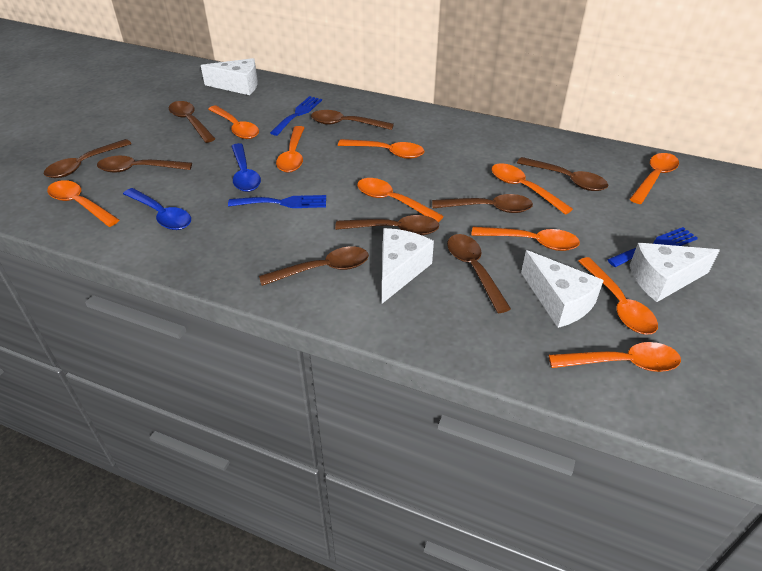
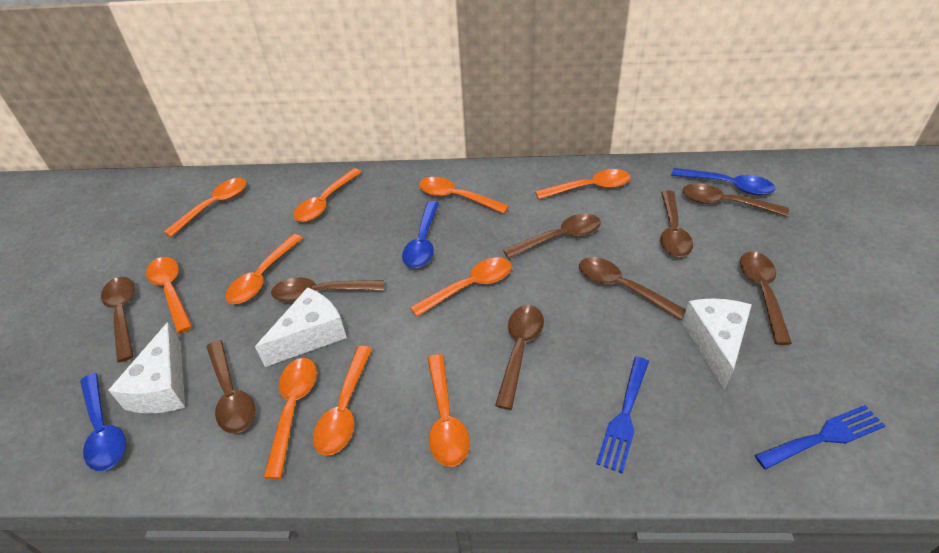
blue fork: 3 -> 2
blue spoon: 2 -> 3
white cheese: 4 -> 3

